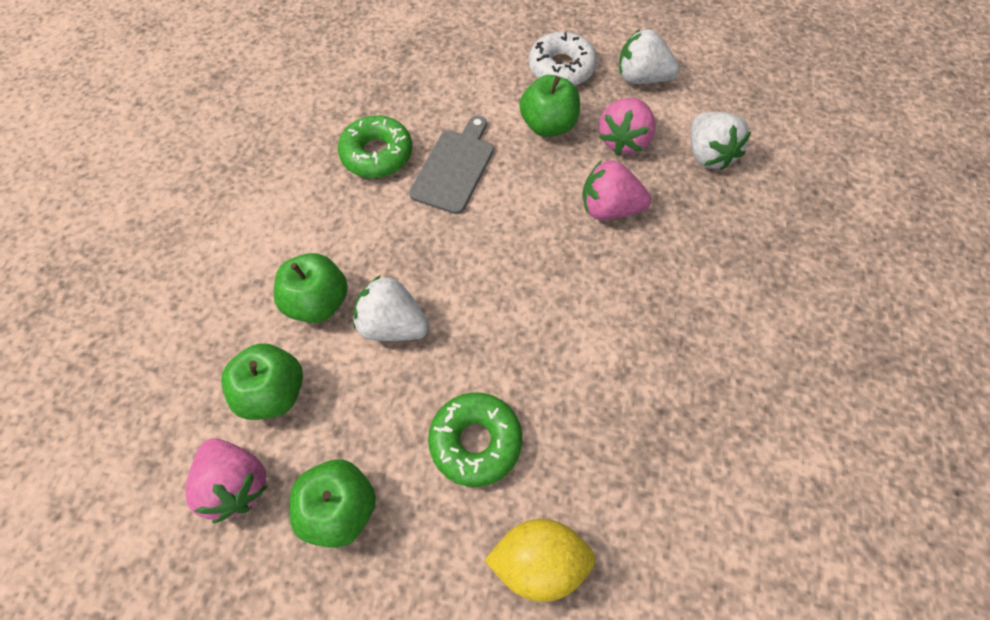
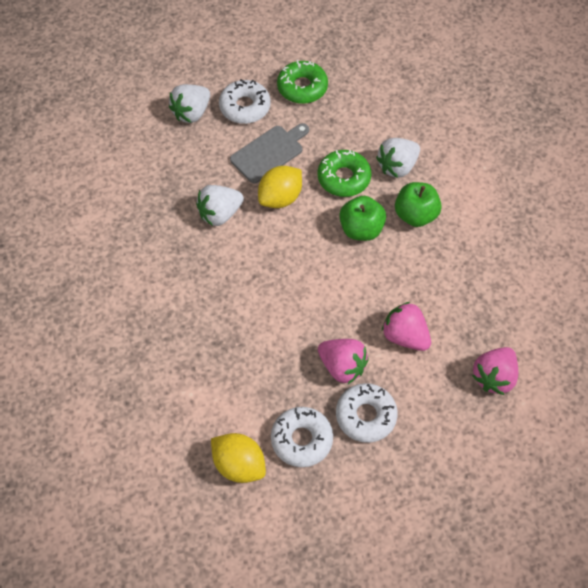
green apple: 4 -> 2
white donut: 1 -> 3
yellow lemon: 1 -> 2

